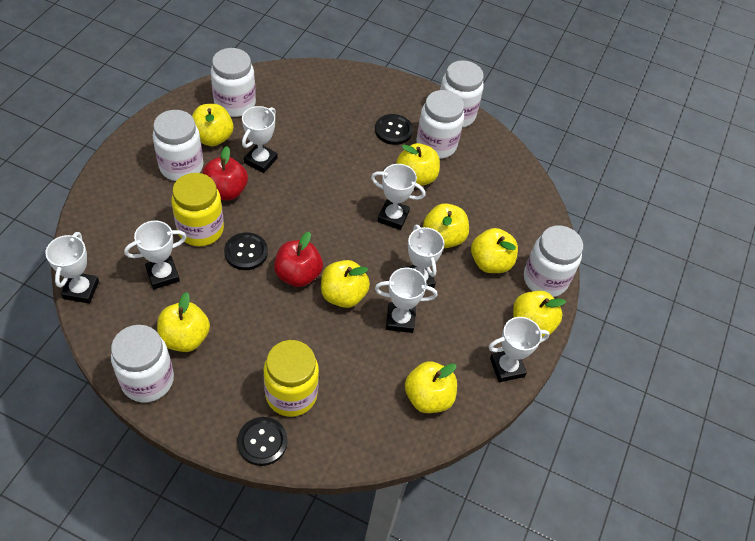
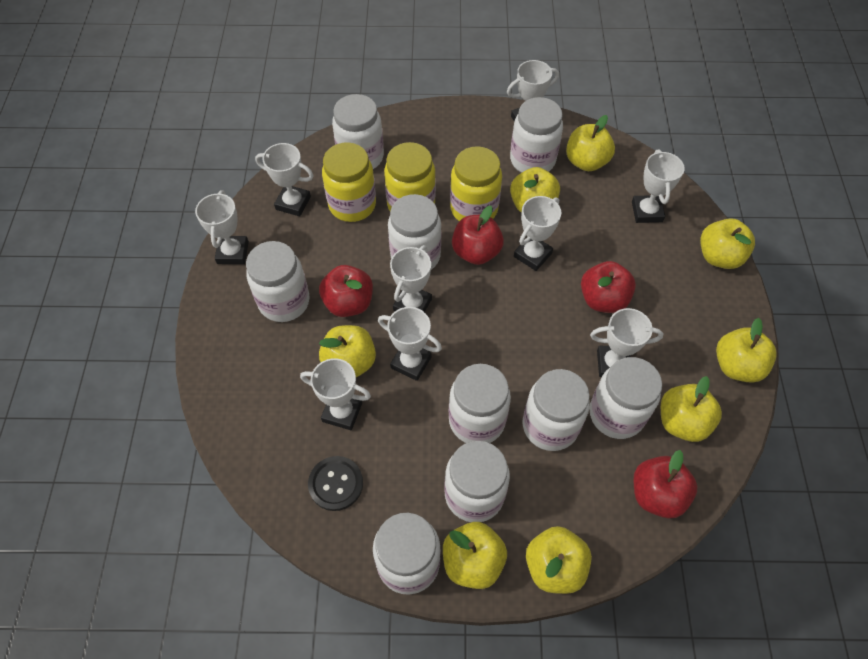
black button: 3 -> 1
red apple: 2 -> 4
white jar: 6 -> 9
white trophy: 7 -> 9
yellow jar: 2 -> 3

